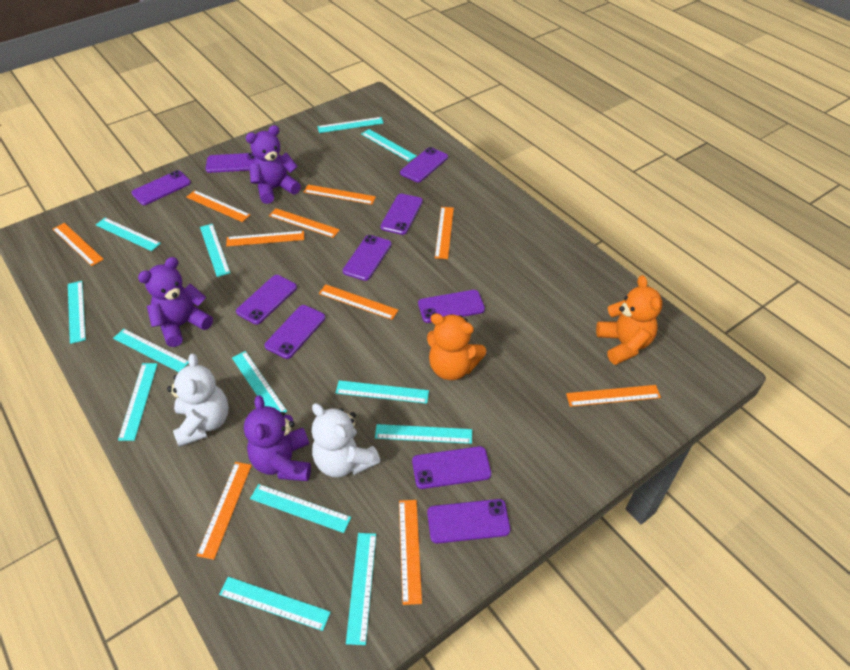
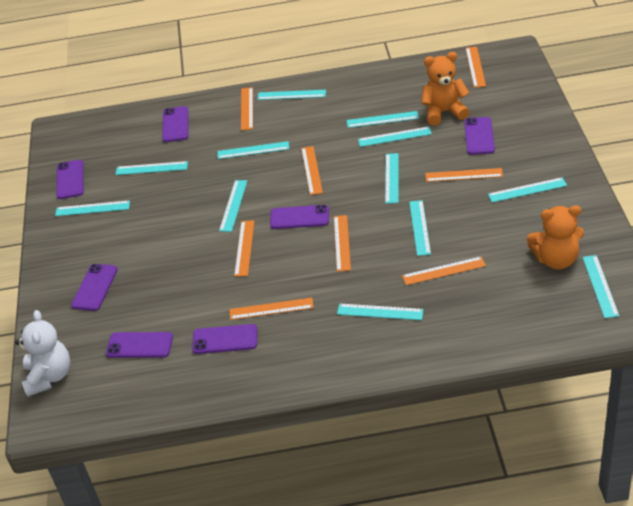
orange ruler: 10 -> 8
purple phone: 10 -> 7
purple teddy bear: 3 -> 0
turquoise ruler: 13 -> 12
white teddy bear: 2 -> 1

